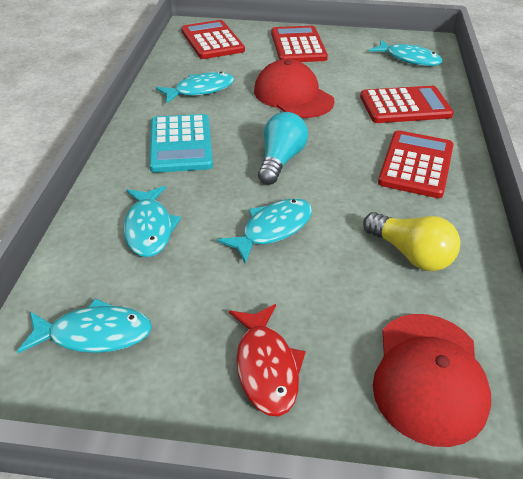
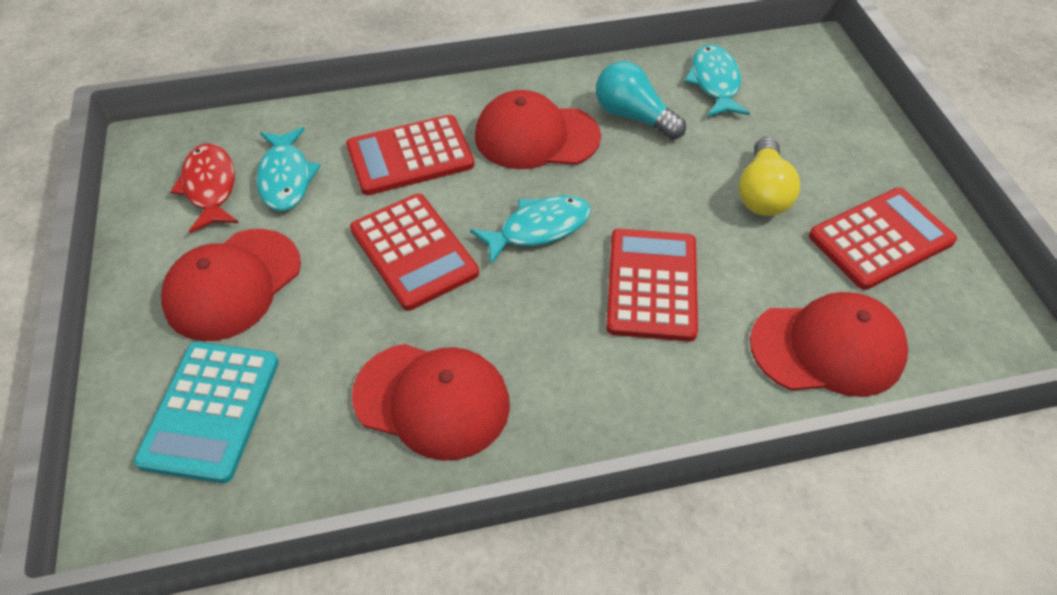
red cap: 2 -> 4
turquoise fish: 5 -> 3

